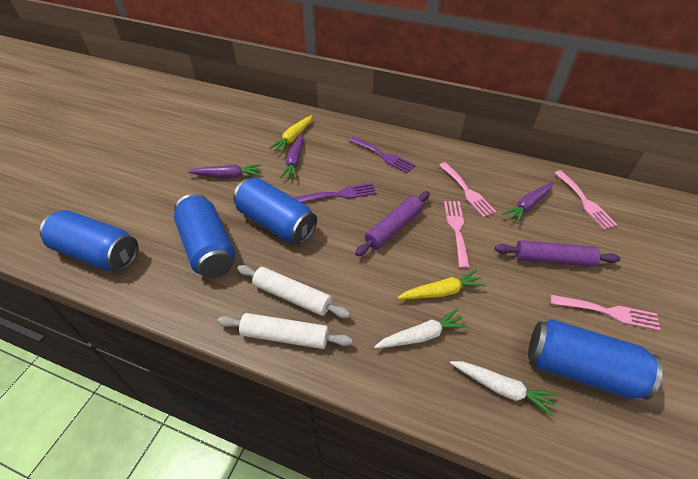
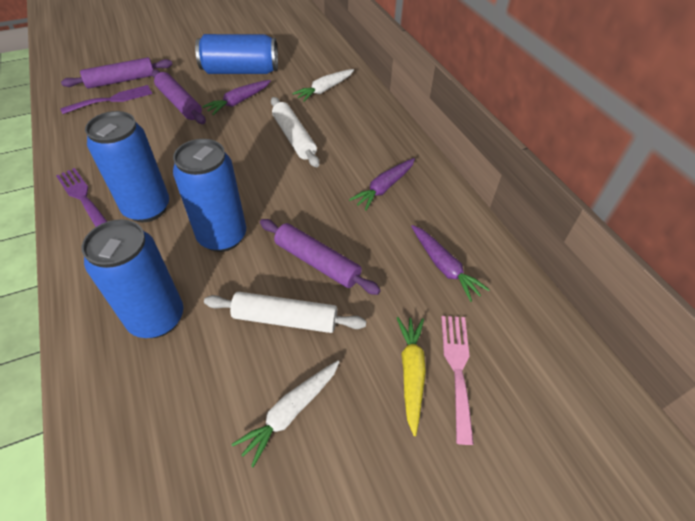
pink fork: 4 -> 1
purple rolling pin: 2 -> 3
yellow carrot: 2 -> 1

